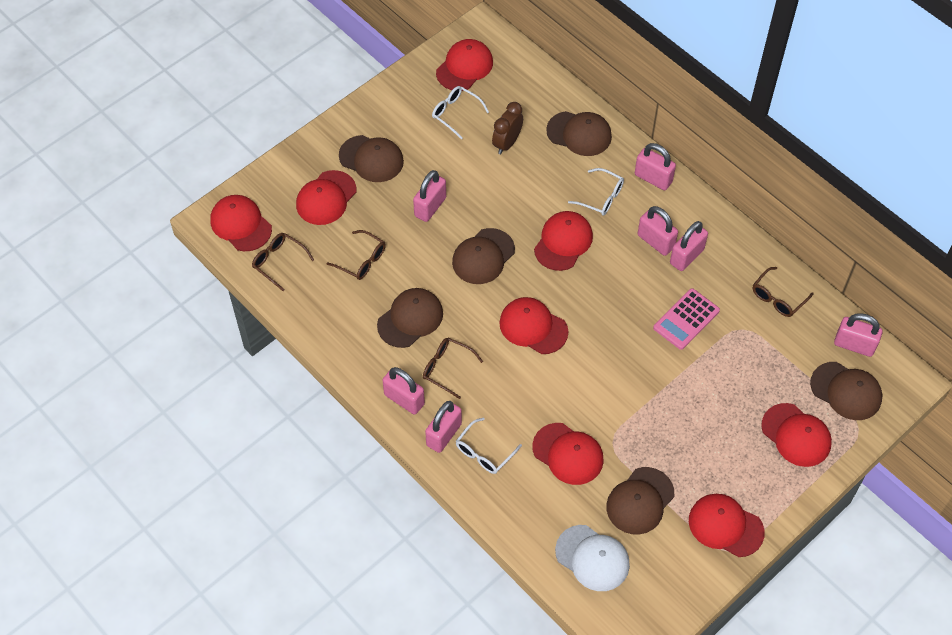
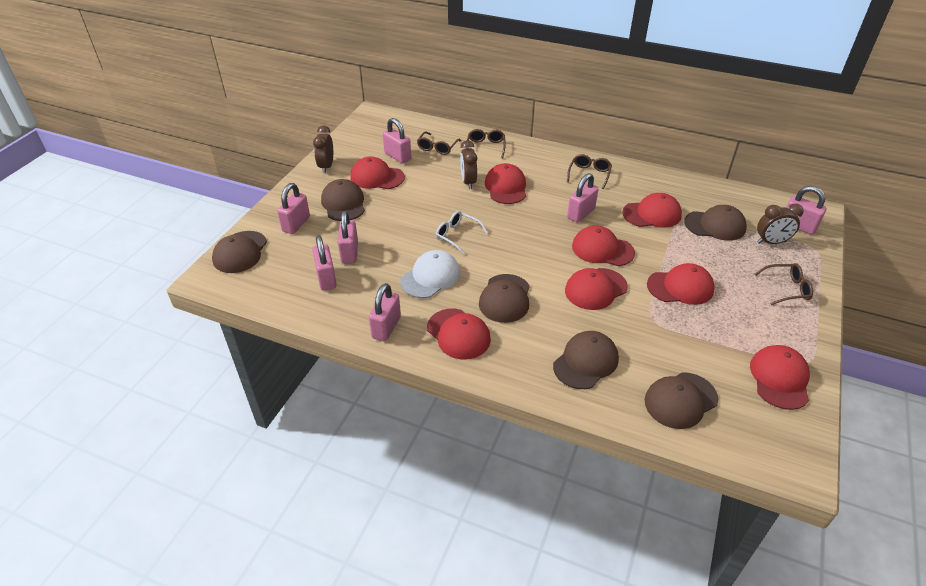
brown clock: 1 -> 3
pink calculator: 1 -> 0
white glasses: 3 -> 1

